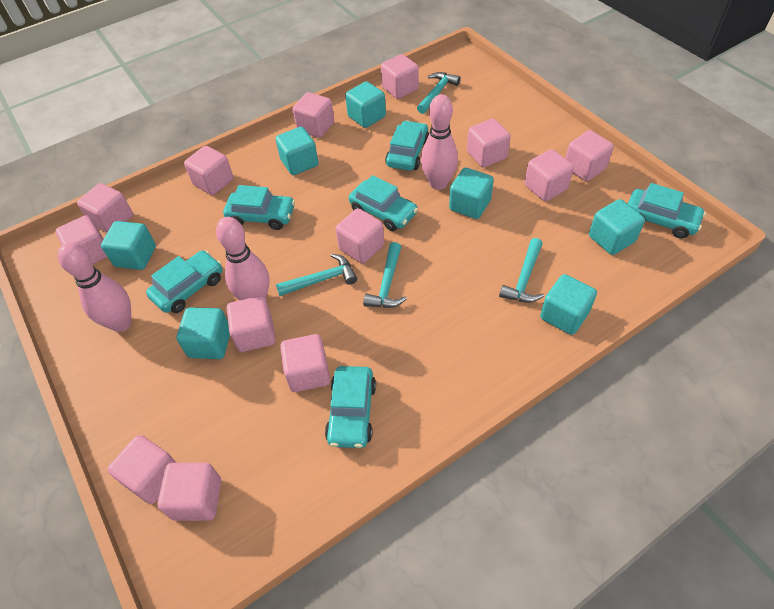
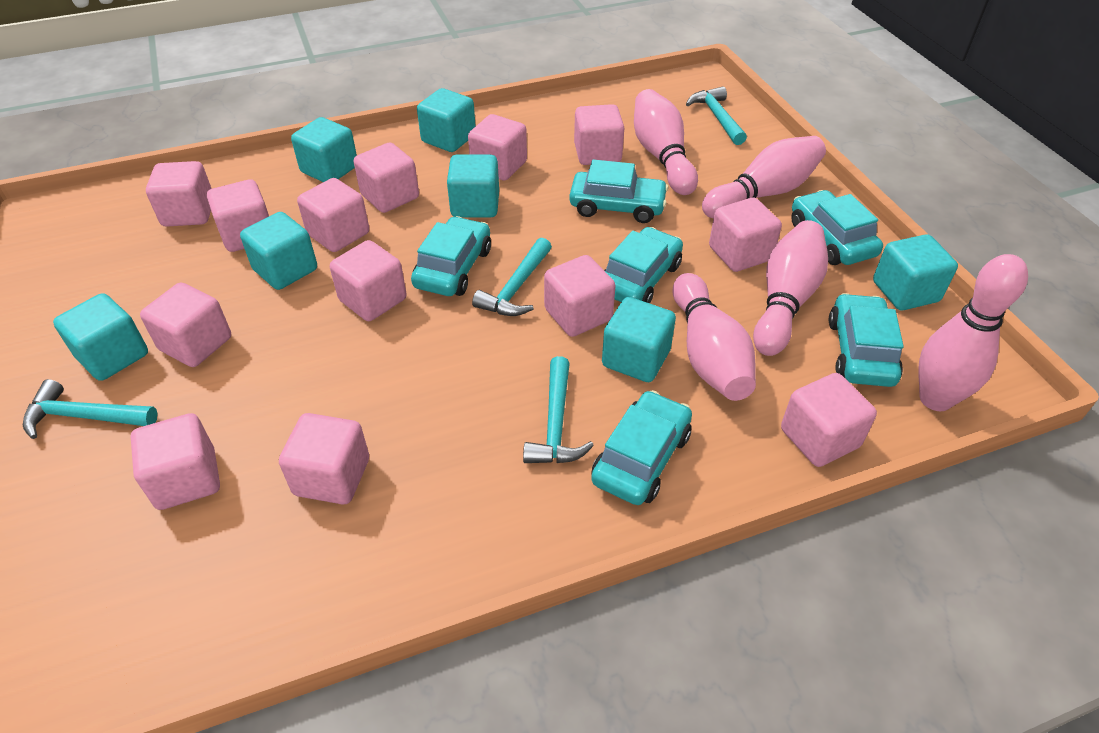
pink bowling pin: 3 -> 5

